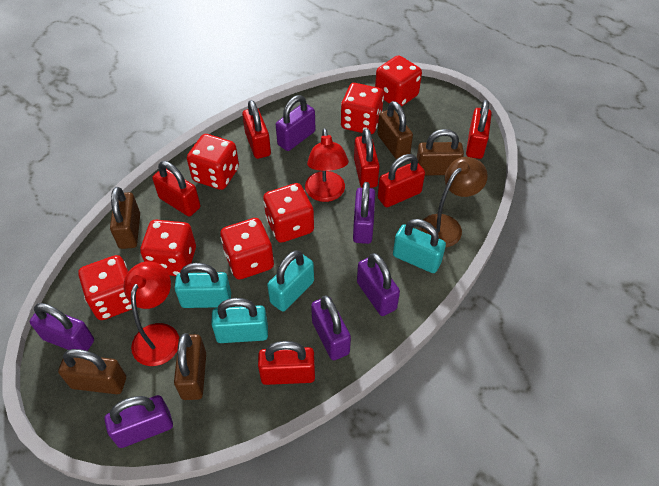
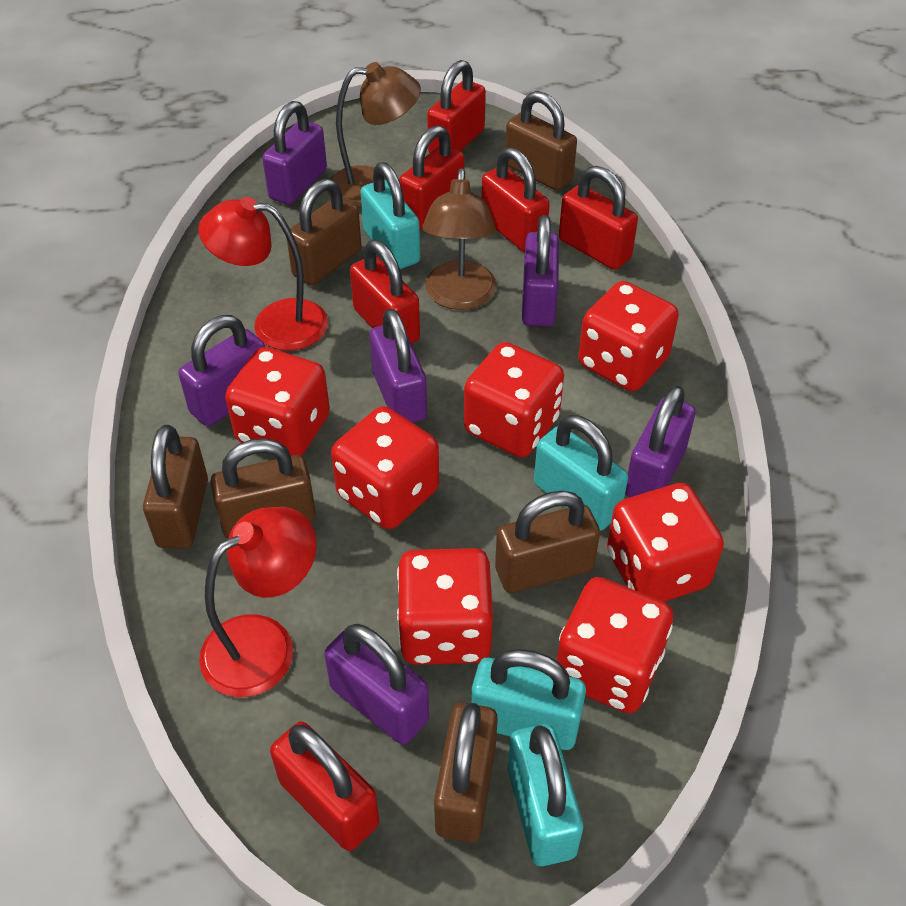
brown lamp: 1 -> 2
brown padlock: 5 -> 6

